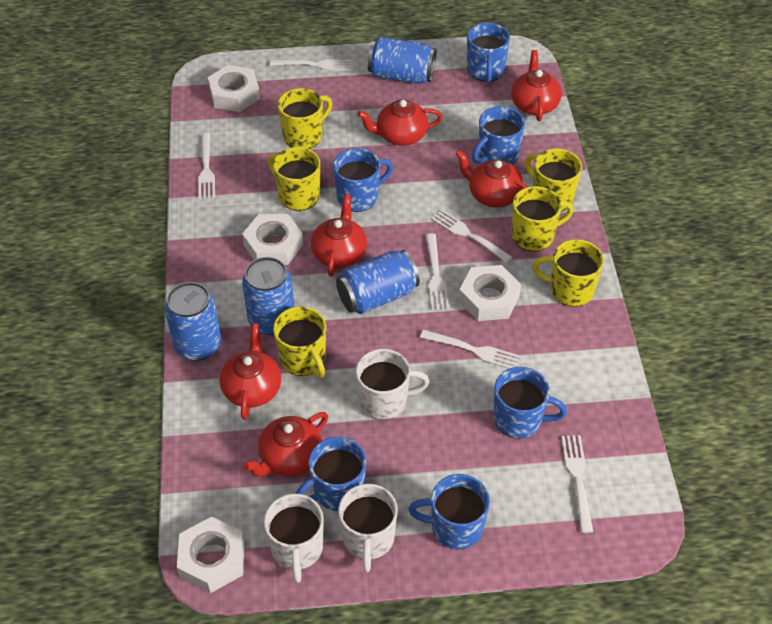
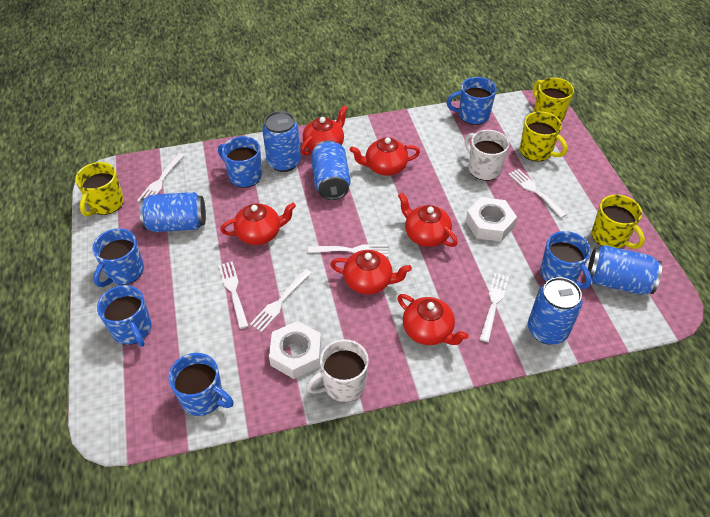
blue can: 4 -> 5
white mug: 3 -> 2
white nut: 4 -> 2
yellow mug: 6 -> 4

